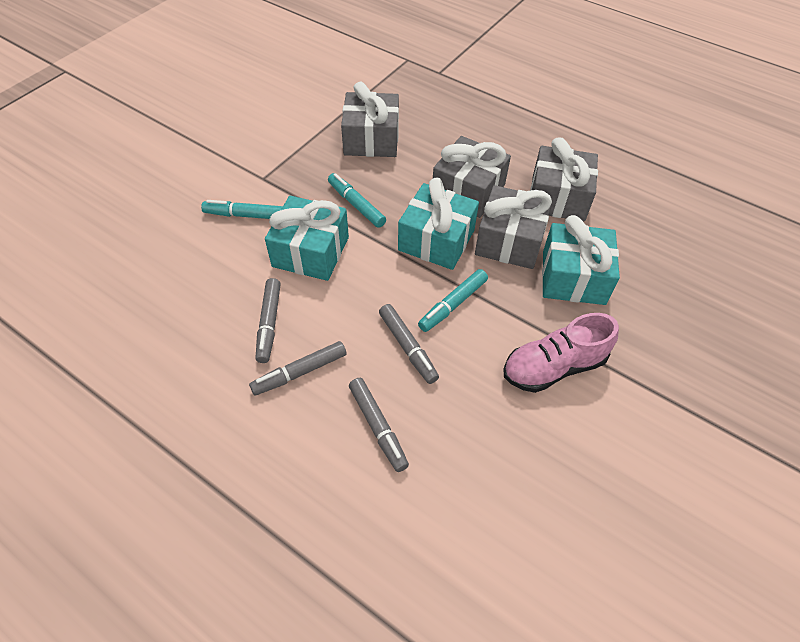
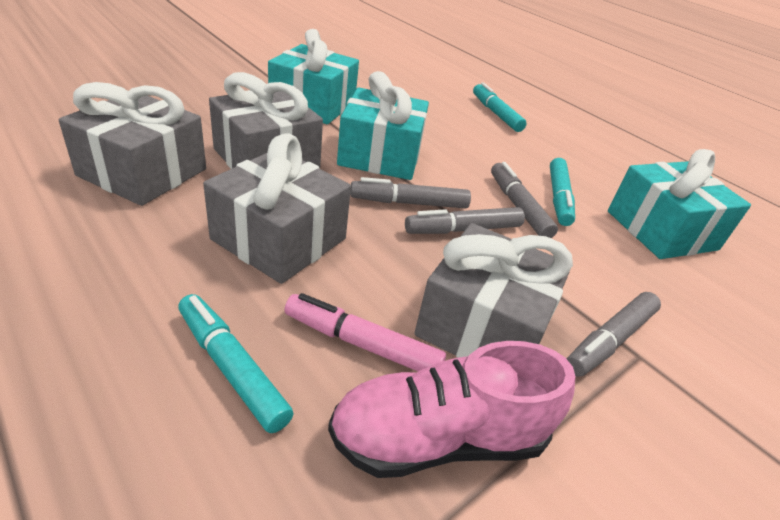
pink marker: 0 -> 1

